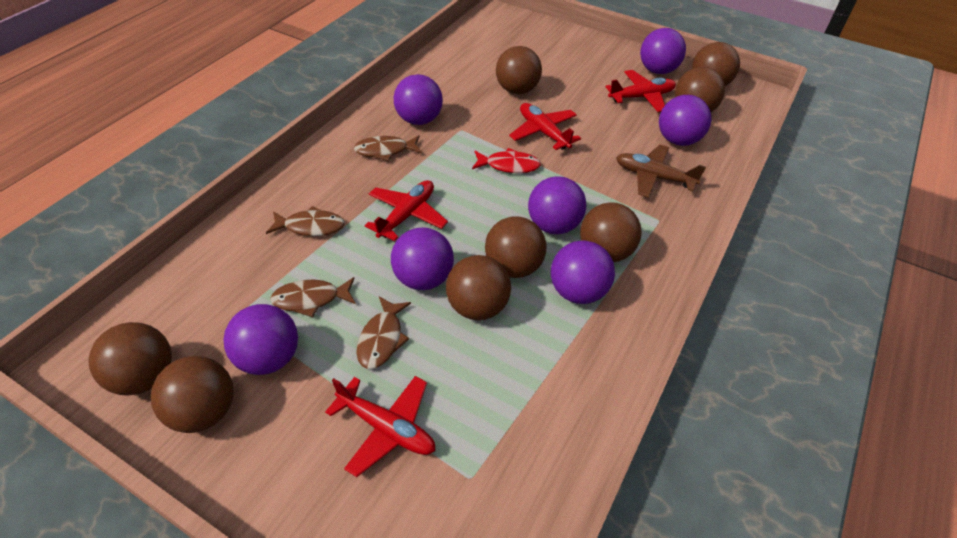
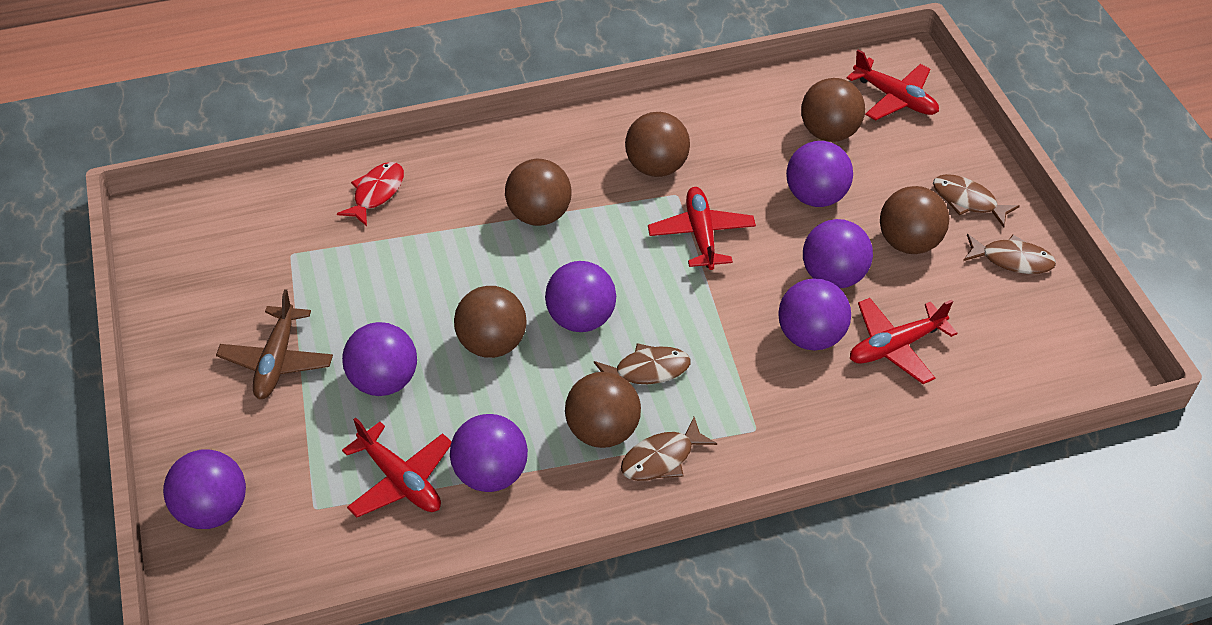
brown ball: 8 -> 6

